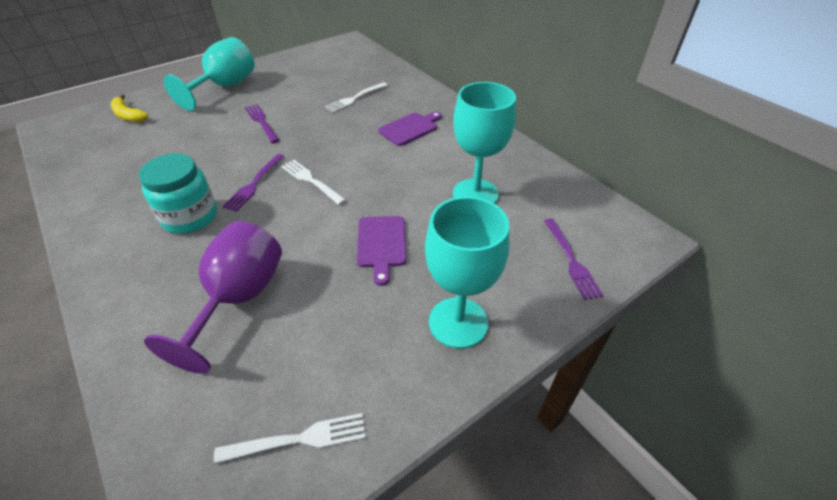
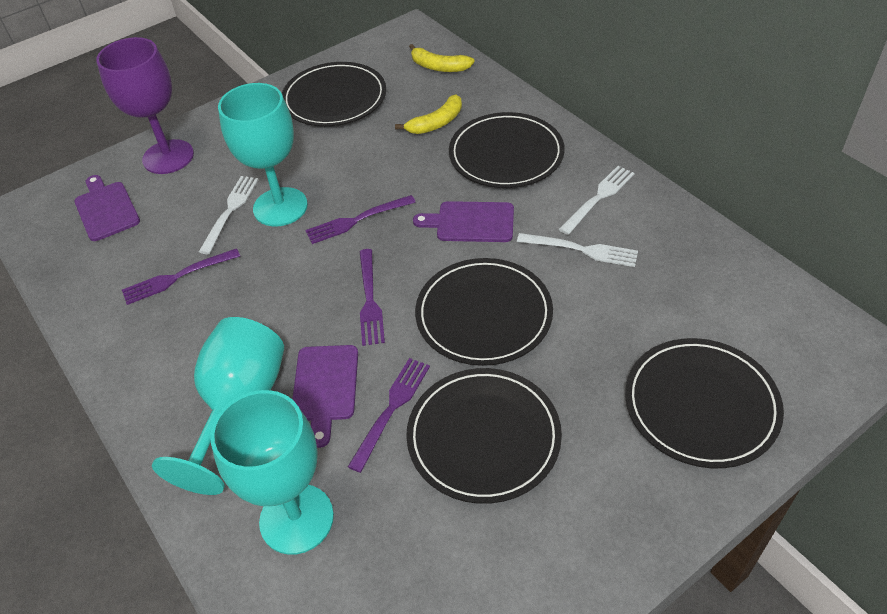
black plate: 0 -> 5
purple cutting board: 2 -> 3
purple fork: 3 -> 4
turquoise jar: 1 -> 0
yellow banana: 1 -> 2

